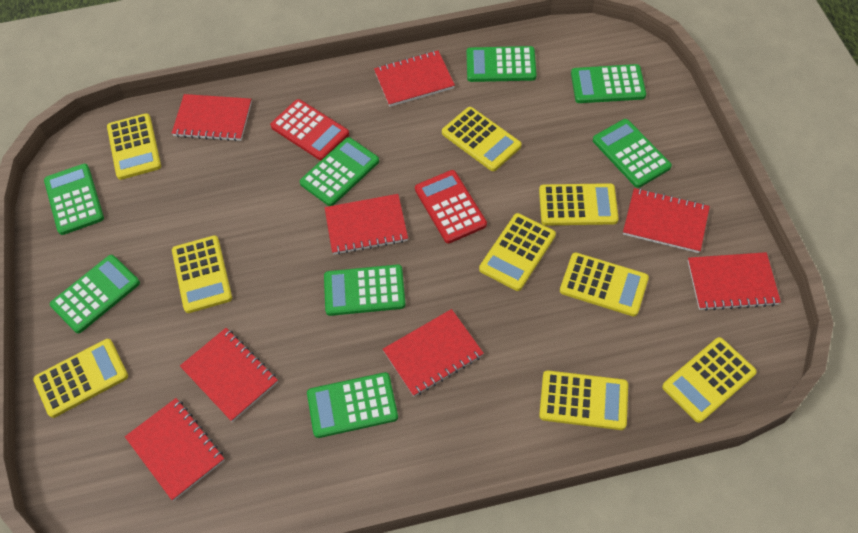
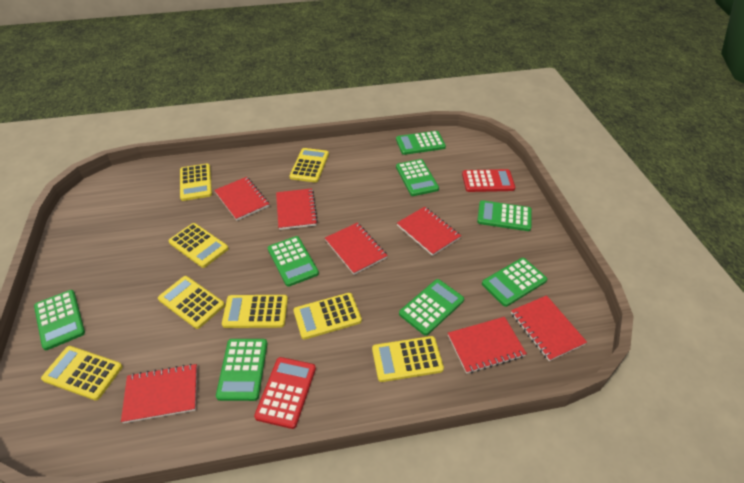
red notebook: 8 -> 7
yellow calculator: 9 -> 8

